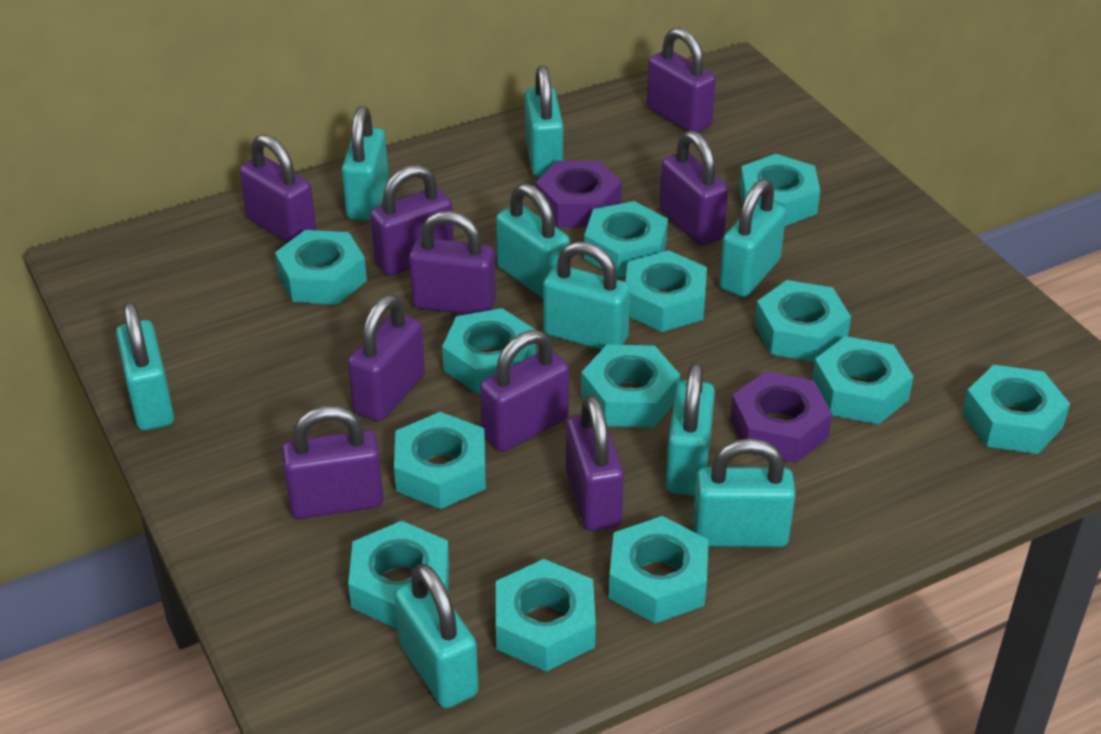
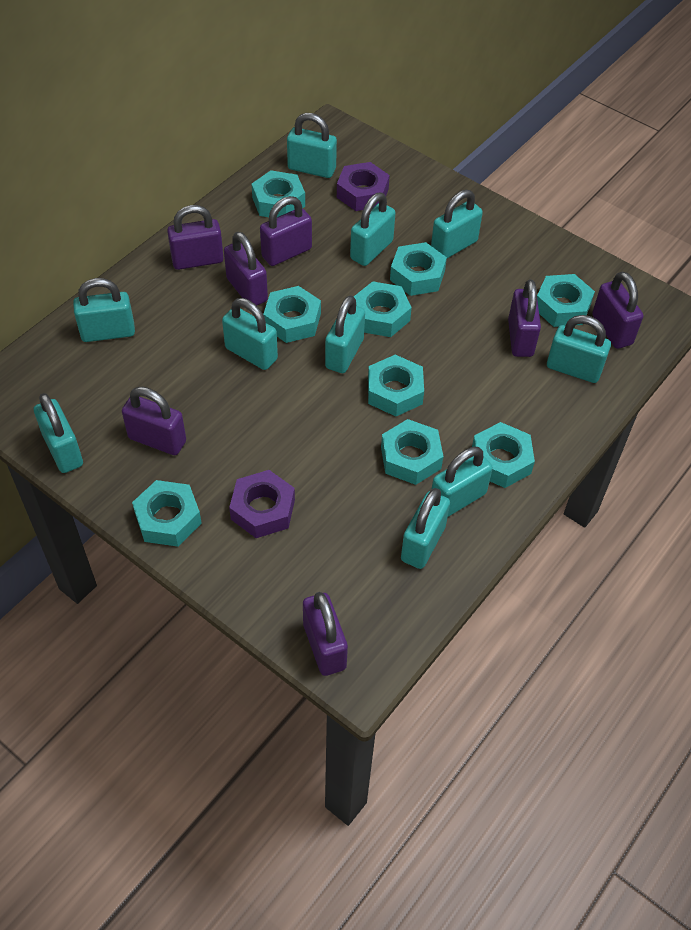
purple padlock: 9 -> 7
turquoise nut: 13 -> 9
turquoise padlock: 9 -> 10

